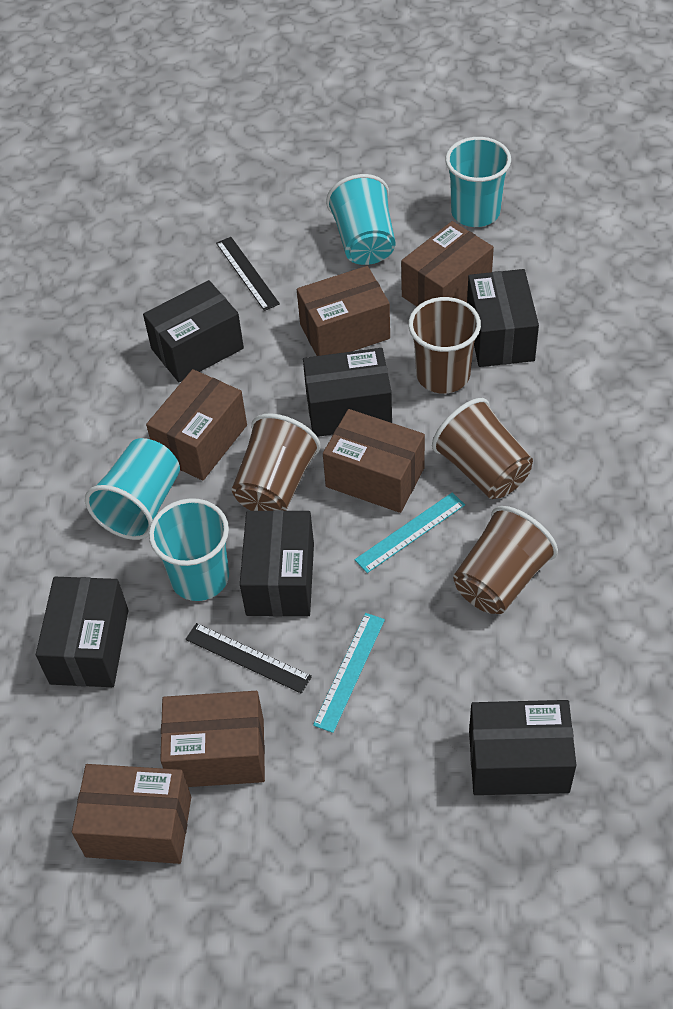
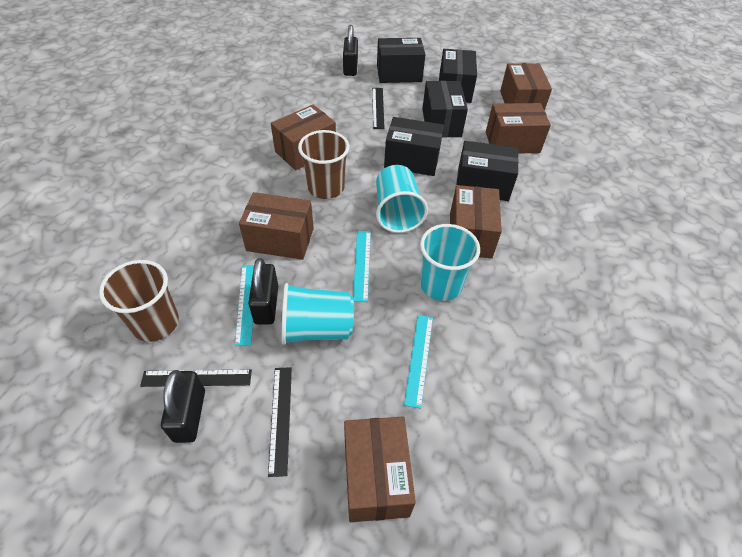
black box: 6 -> 5
black padlock: 0 -> 3
black ruler: 2 -> 3
brown cup: 4 -> 2
turquoise cup: 4 -> 3
turquoise ruler: 2 -> 3

